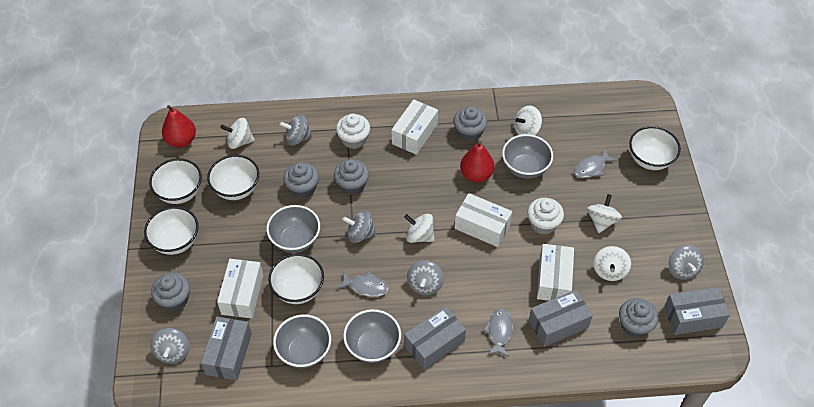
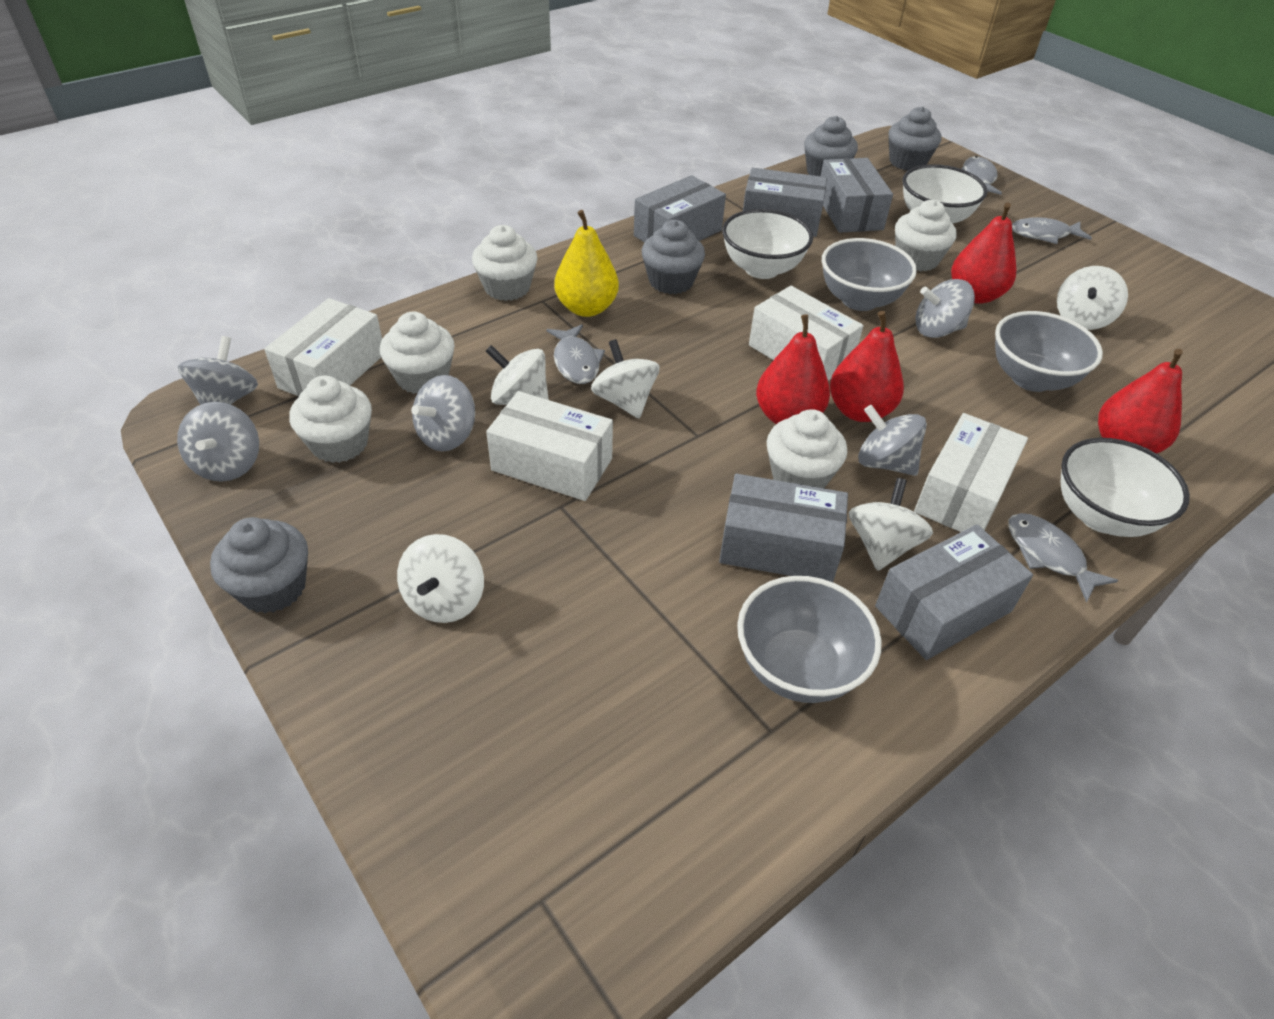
grey bowl: 4 -> 3
grey box: 4 -> 5
grey cupcake: 5 -> 4
grey fish: 3 -> 4
red pear: 2 -> 4
white bowl: 5 -> 3
white cupcake: 2 -> 5
yellow pear: 0 -> 1

